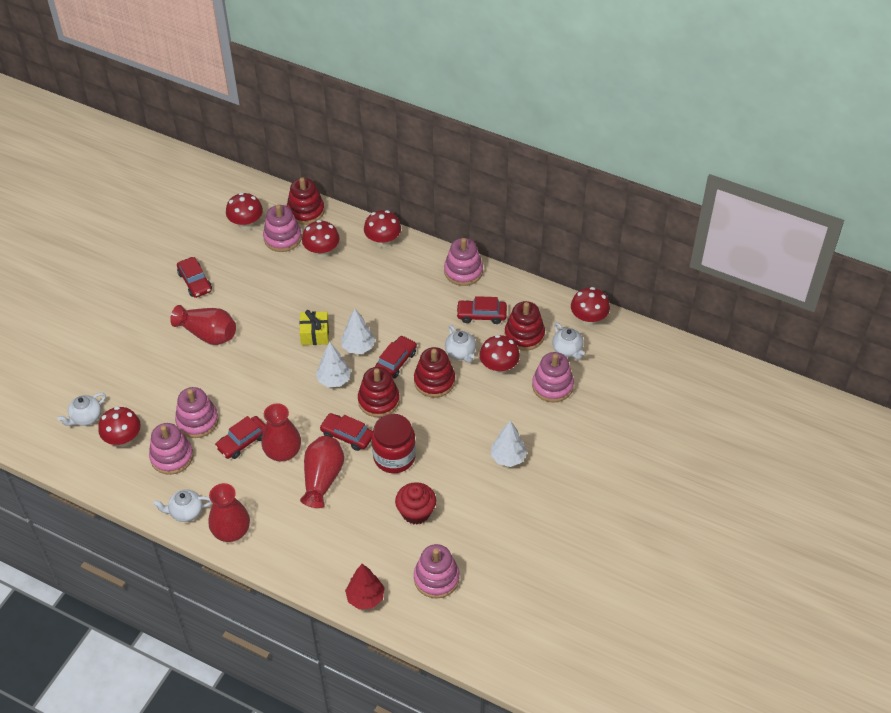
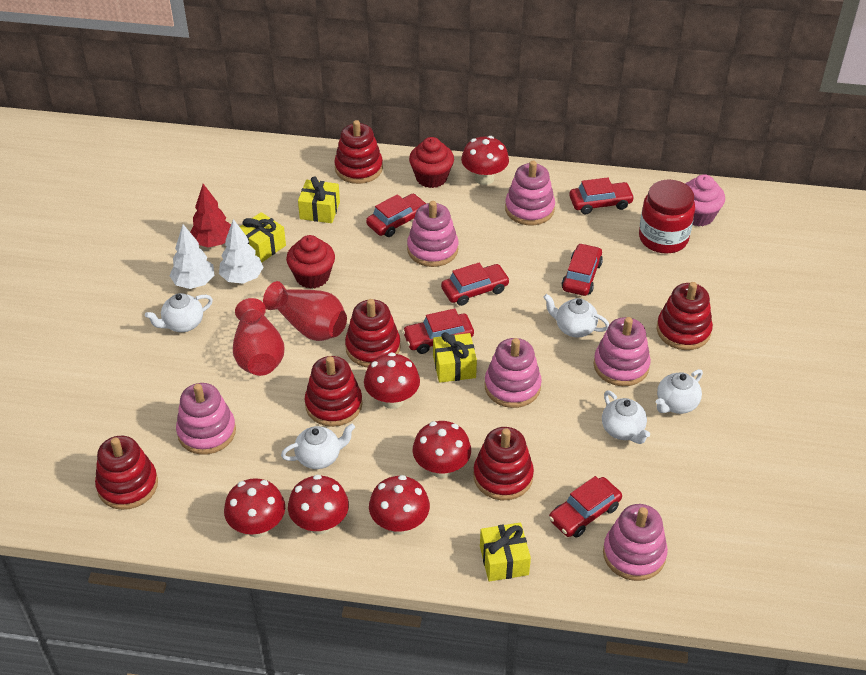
pink cupcake: 0 -> 1
red car: 5 -> 6
red cupcake: 1 -> 2
red stacking toy: 4 -> 6
red vase: 4 -> 2
white teapot: 4 -> 5
white tree: 3 -> 2
yellow gift: 1 -> 4

